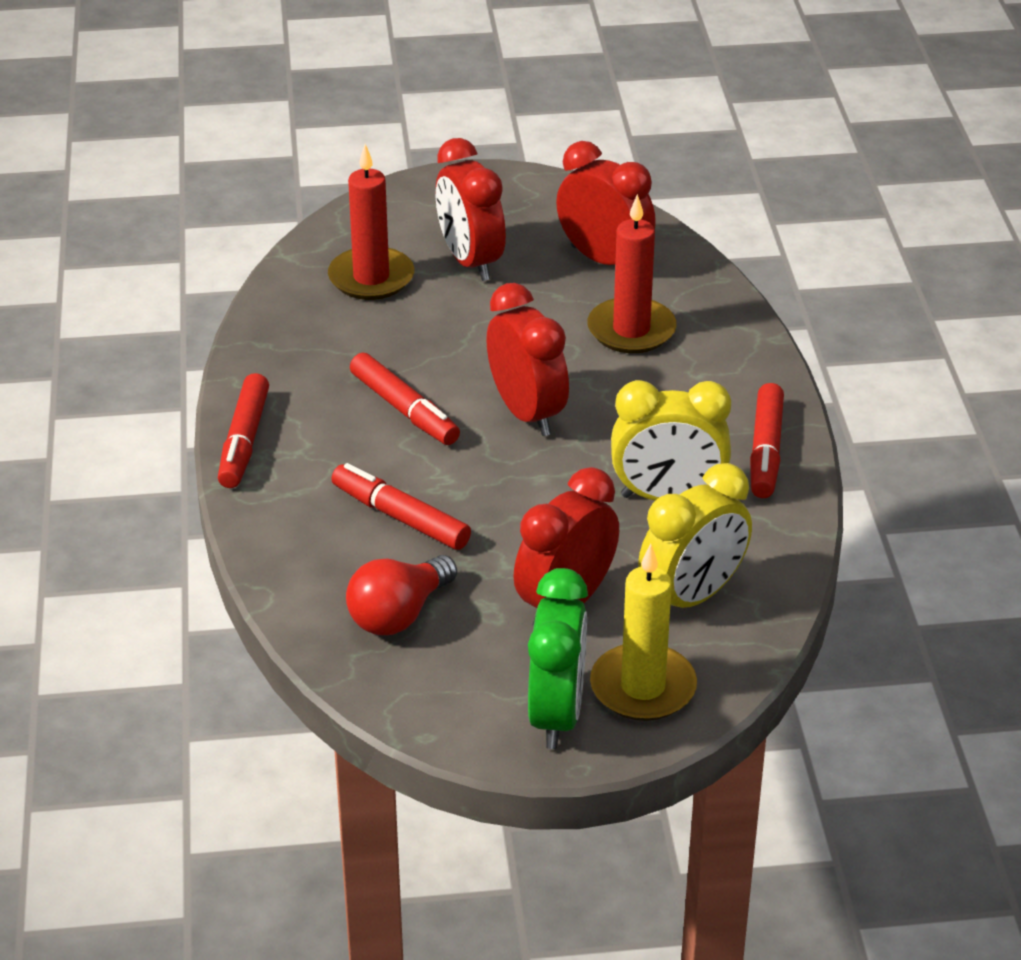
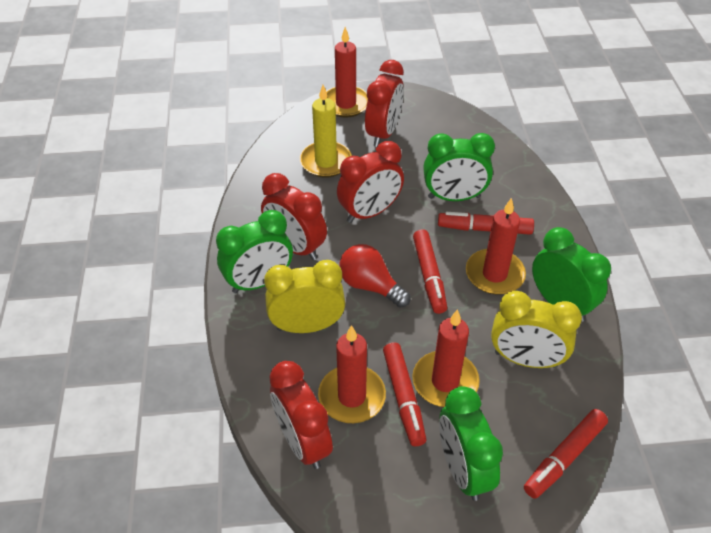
green clock: 1 -> 4
red candle: 2 -> 4

